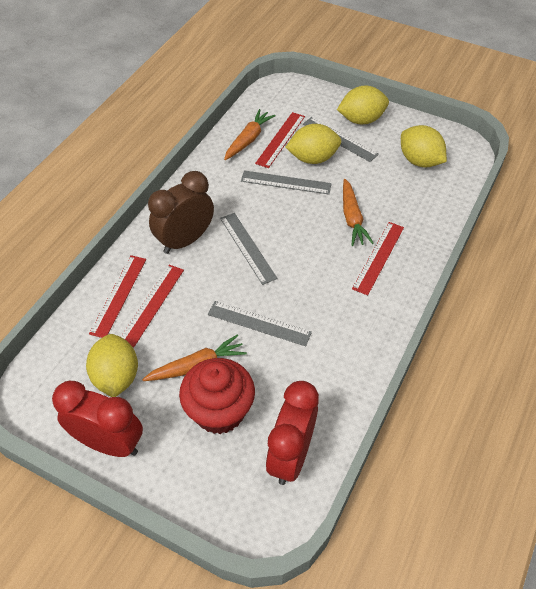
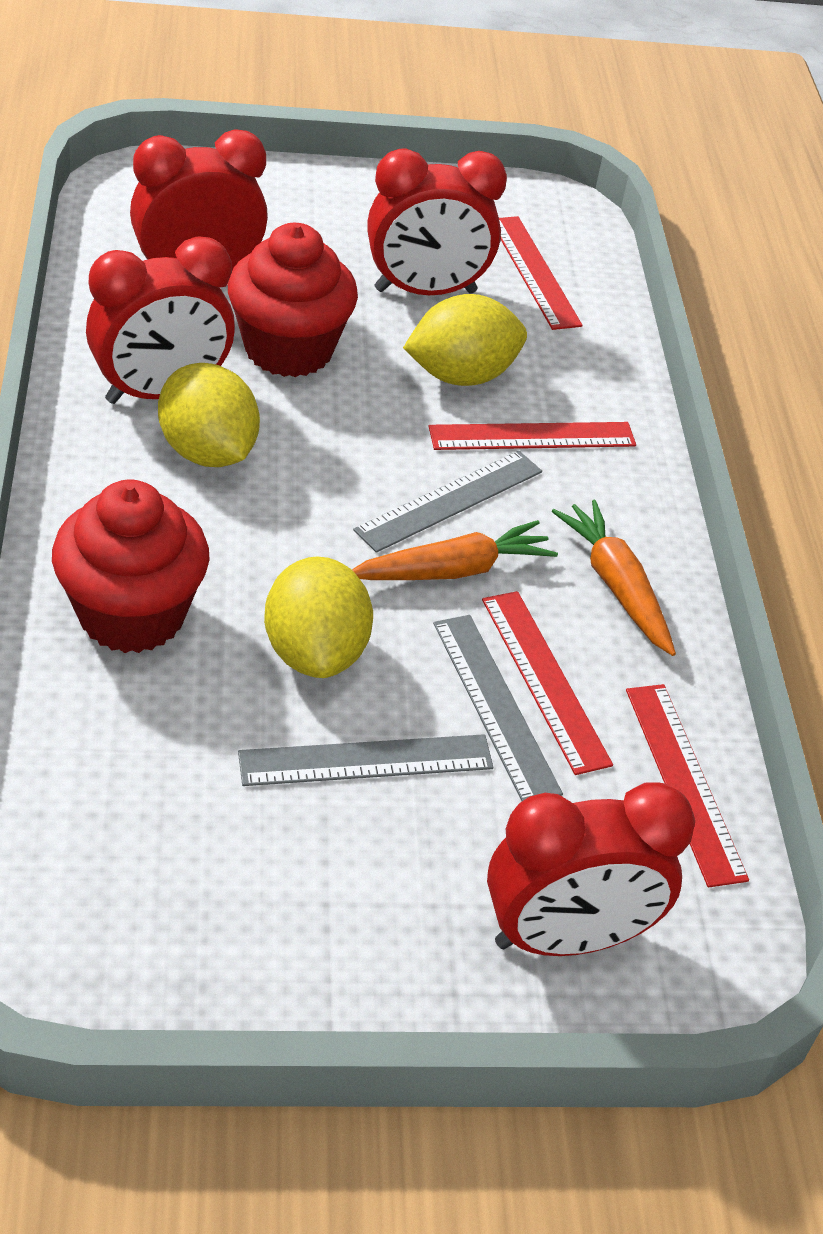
brown clock: 1 -> 0
grey ruler: 4 -> 3
orange carrot: 3 -> 2
red clock: 2 -> 4
red cupcake: 1 -> 2
yellow lemon: 4 -> 3

